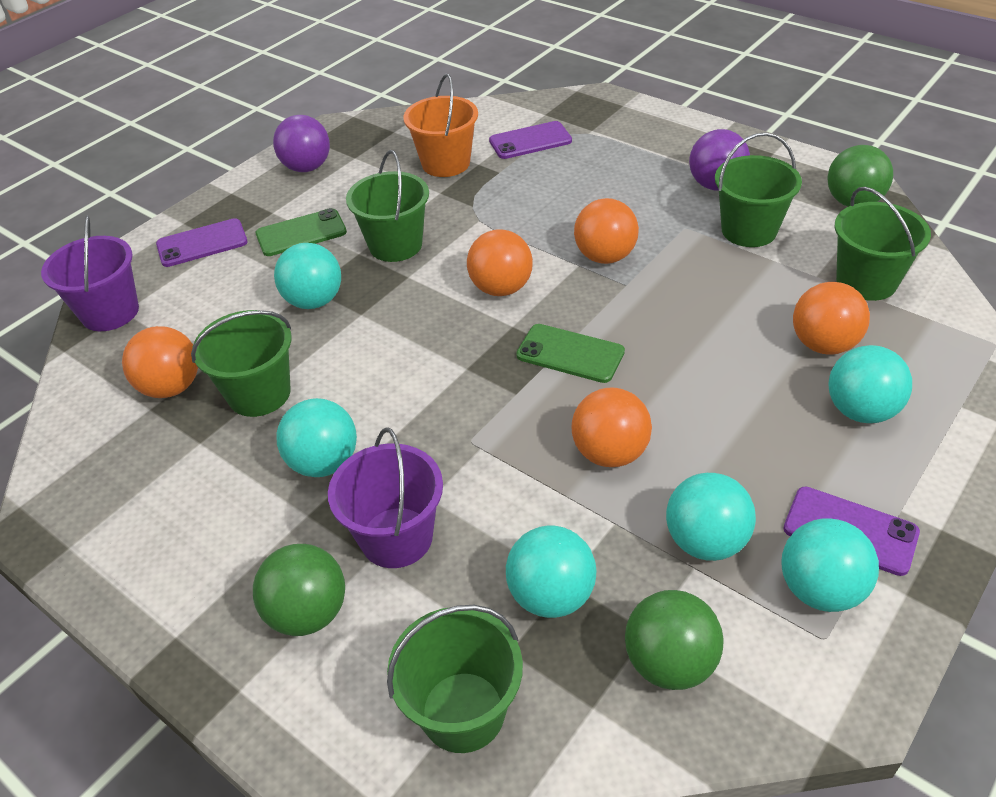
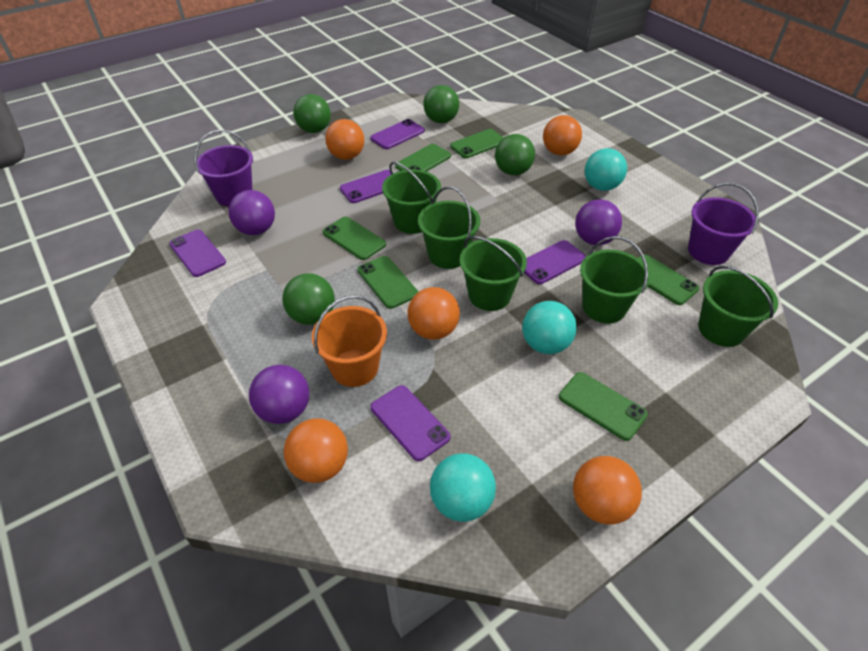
green ball: 3 -> 4
green phone: 2 -> 6
purple ball: 2 -> 3
purple phone: 3 -> 5
turquoise ball: 6 -> 3

